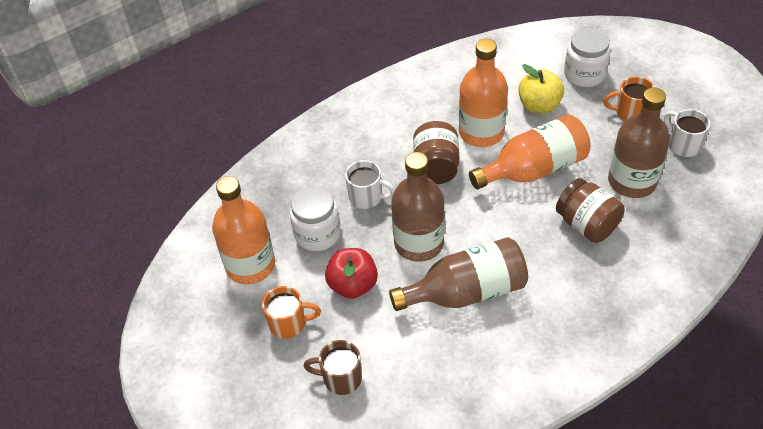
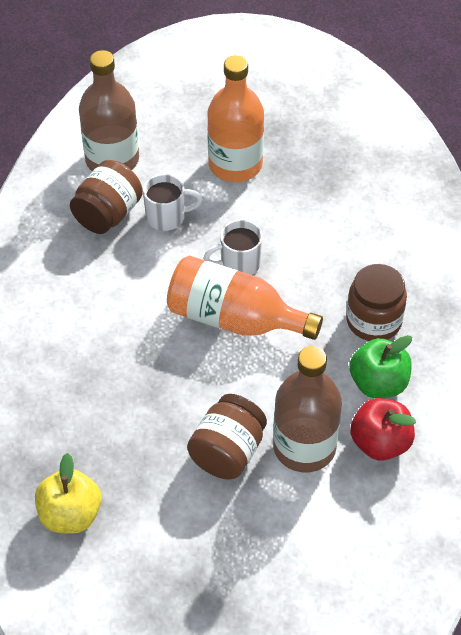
brown bottle: 3 -> 2
brown jar: 2 -> 3
brown mug: 1 -> 0
green apple: 0 -> 1
orange bottle: 3 -> 2
orange mug: 2 -> 0
white jar: 2 -> 0

